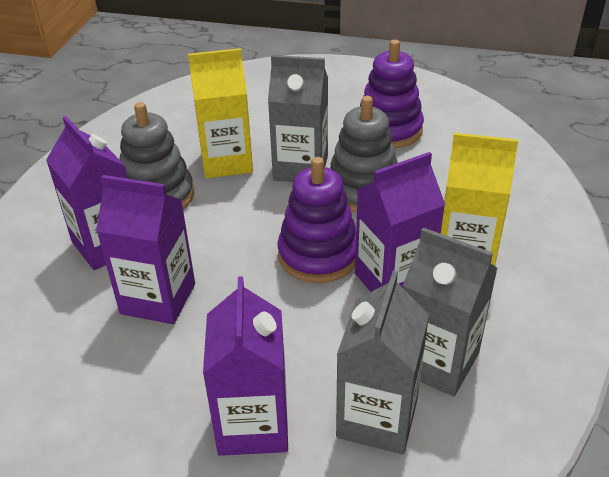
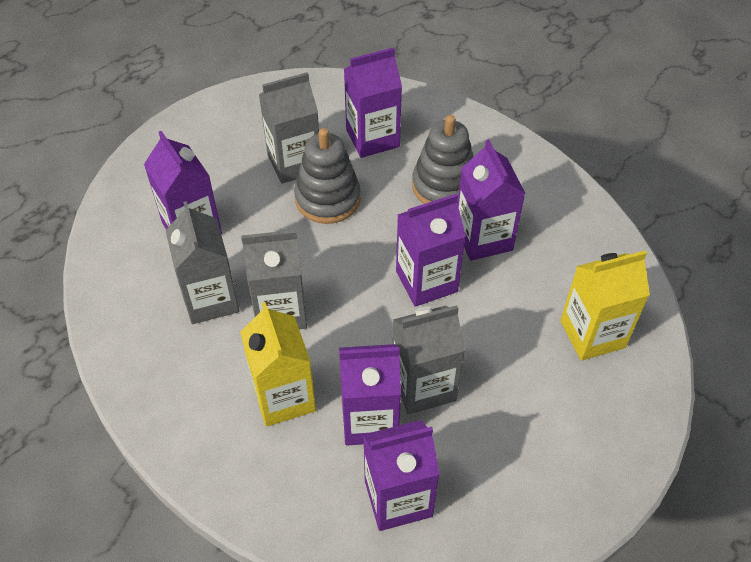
grey carton: 3 -> 4
purple carton: 4 -> 6
purple stacking toy: 2 -> 0

